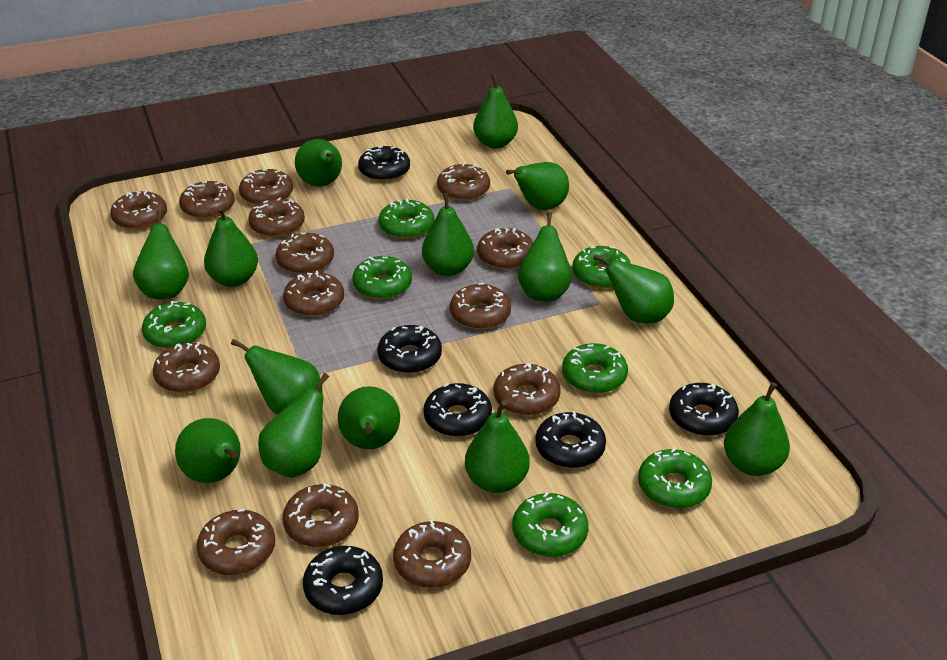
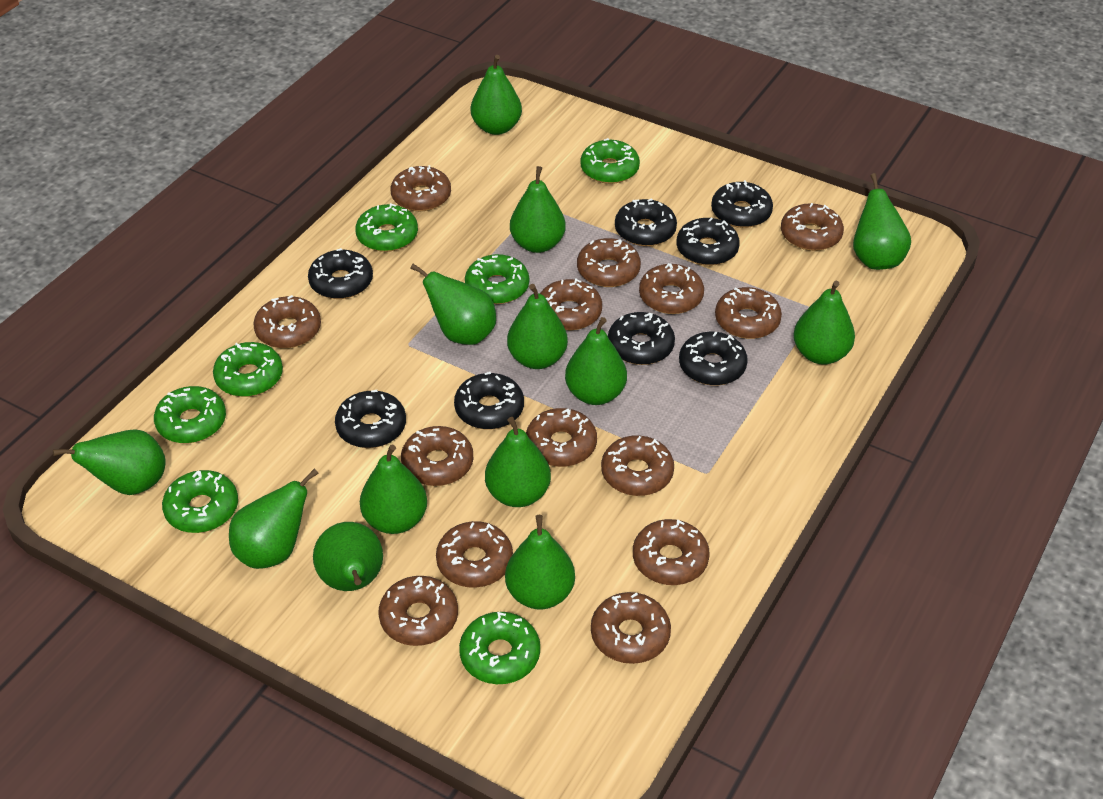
black donut: 6 -> 8
green pear: 14 -> 13

